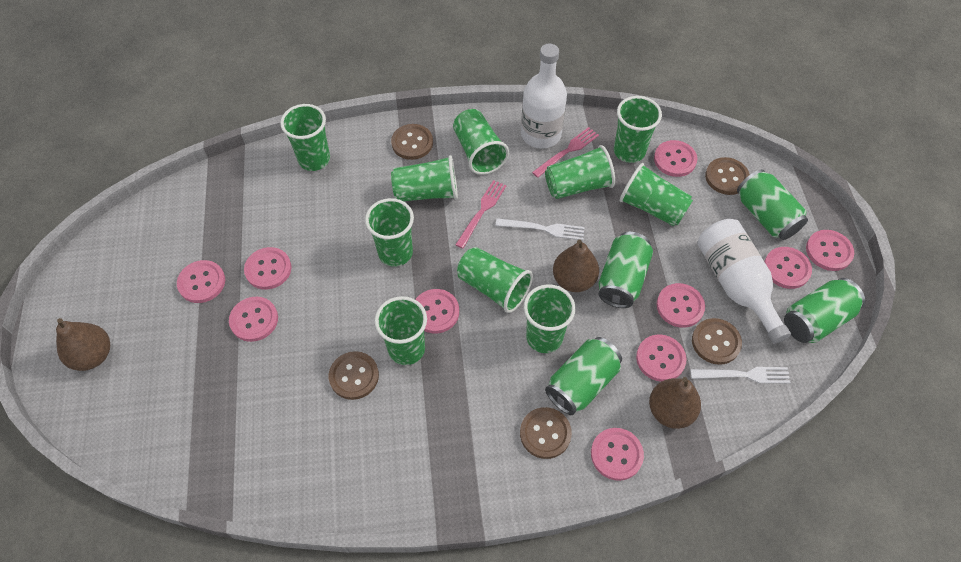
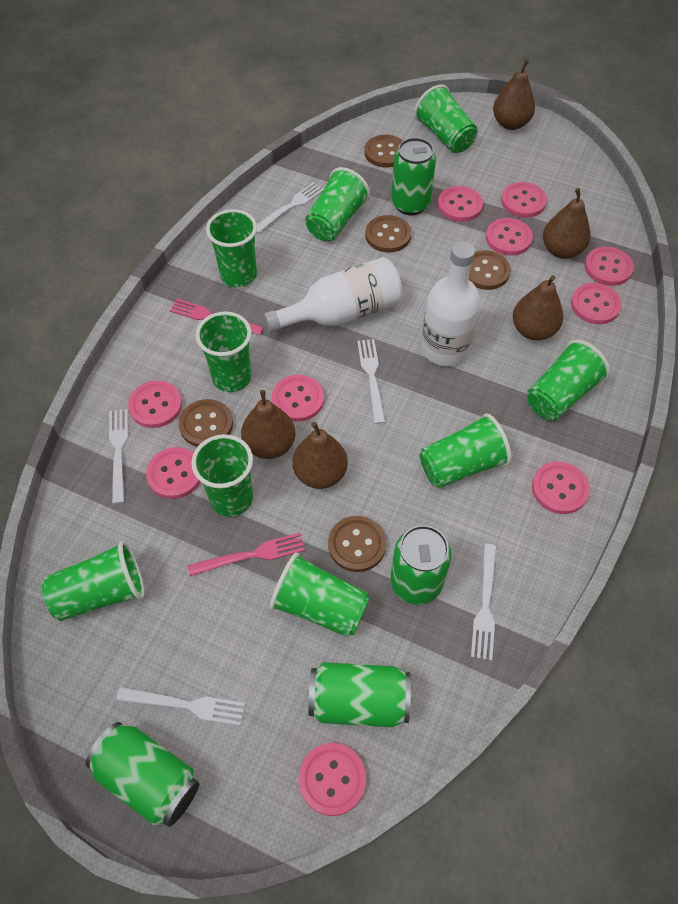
brown pear: 3 -> 5
green cup: 10 -> 9
white fork: 2 -> 5

